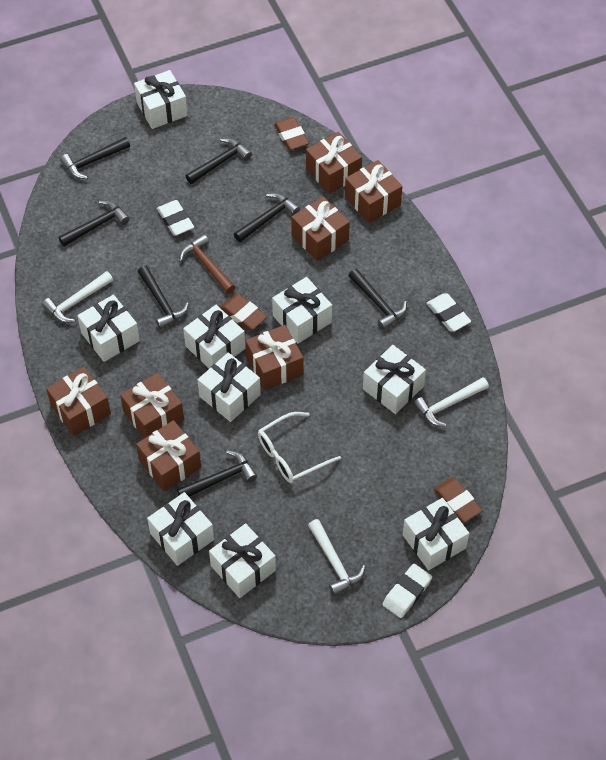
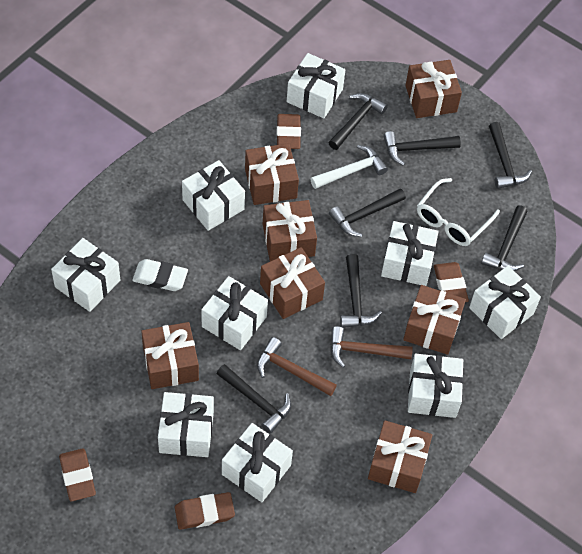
brown eraser: 3 -> 4
brown hammer: 1 -> 2
white eraser: 3 -> 1
white hammer: 3 -> 1

